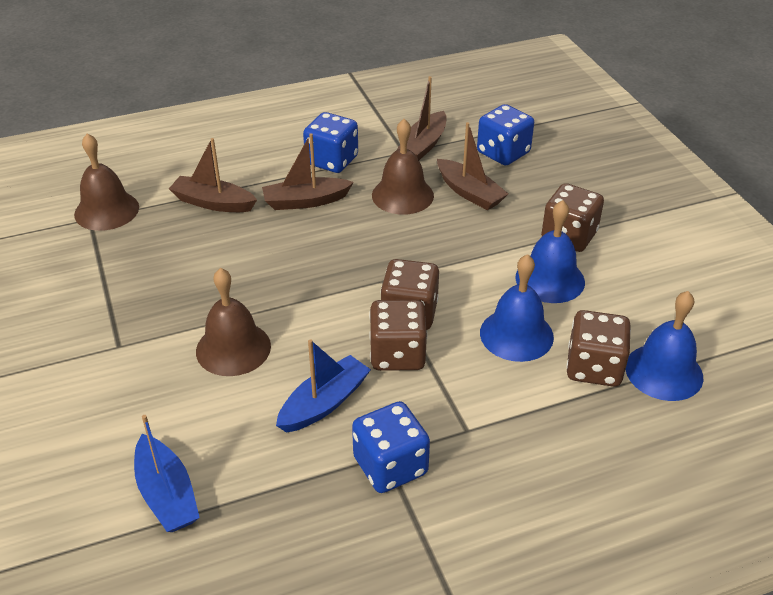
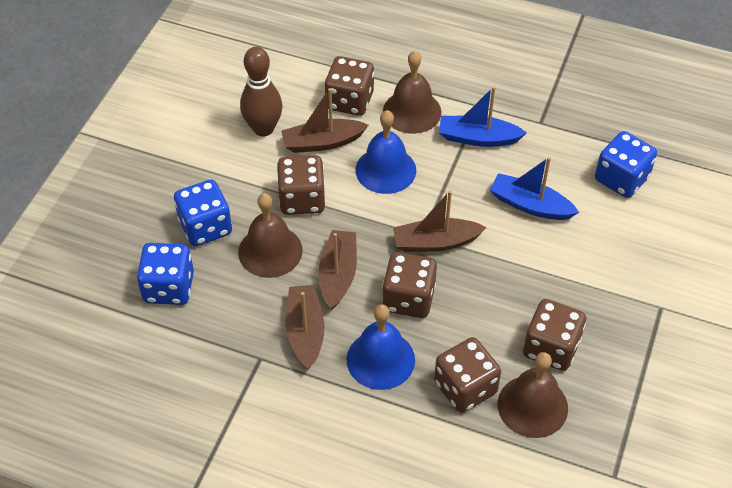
blue bell: 3 -> 2
brown bowling pin: 0 -> 1
brown dice: 4 -> 5

